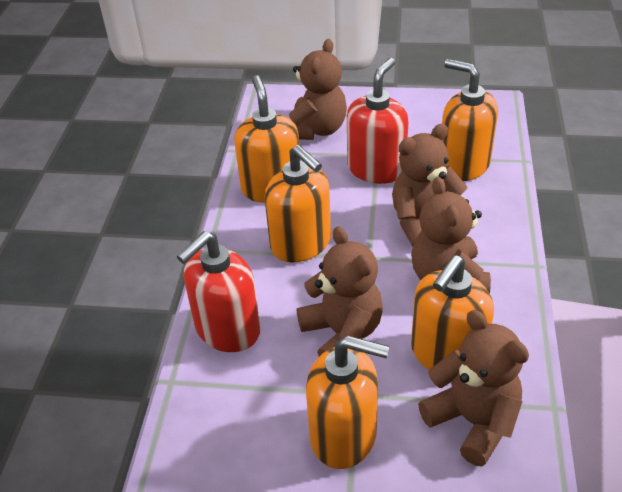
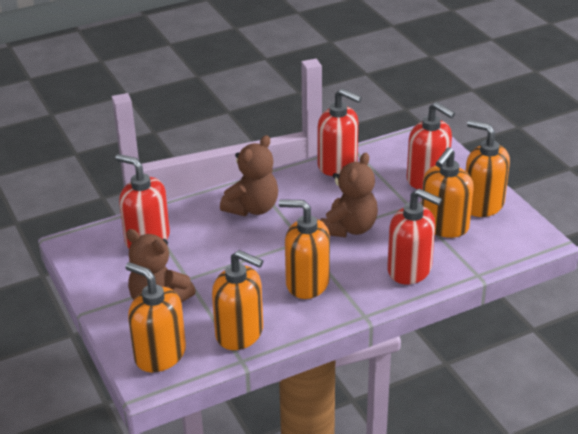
brown teddy bear: 5 -> 3
red soap dispenser: 2 -> 4

